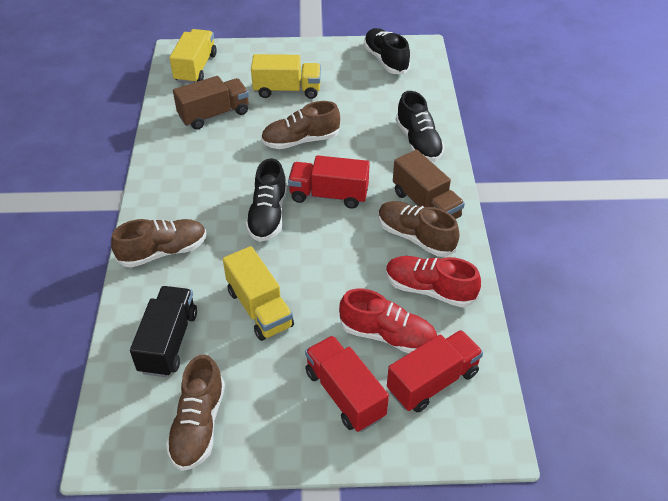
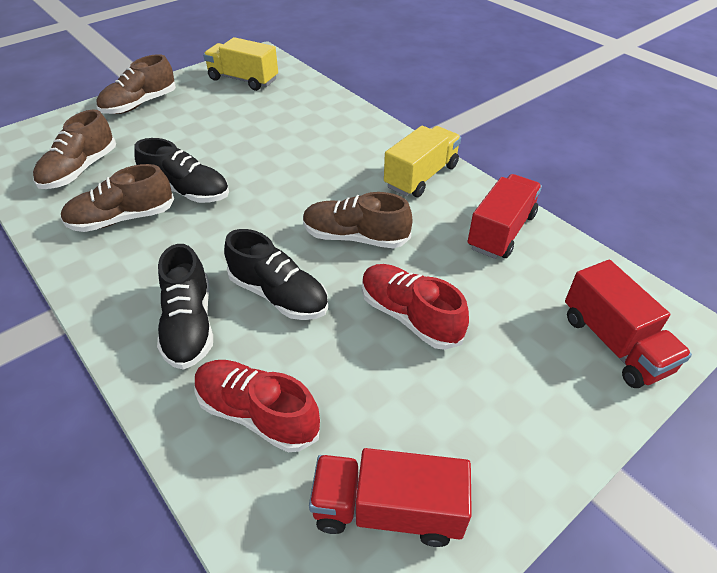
black truck: 1 -> 0
brown truck: 2 -> 0
yellow truck: 3 -> 2

